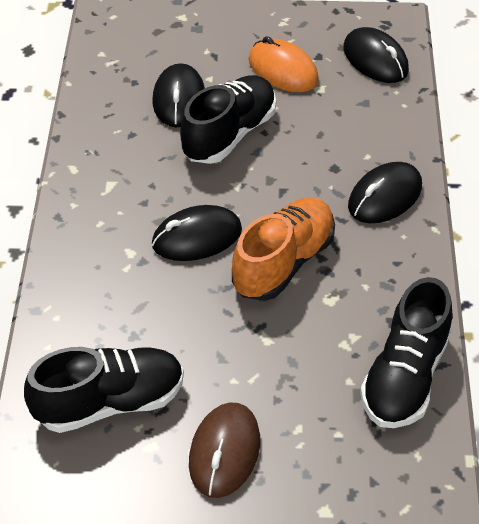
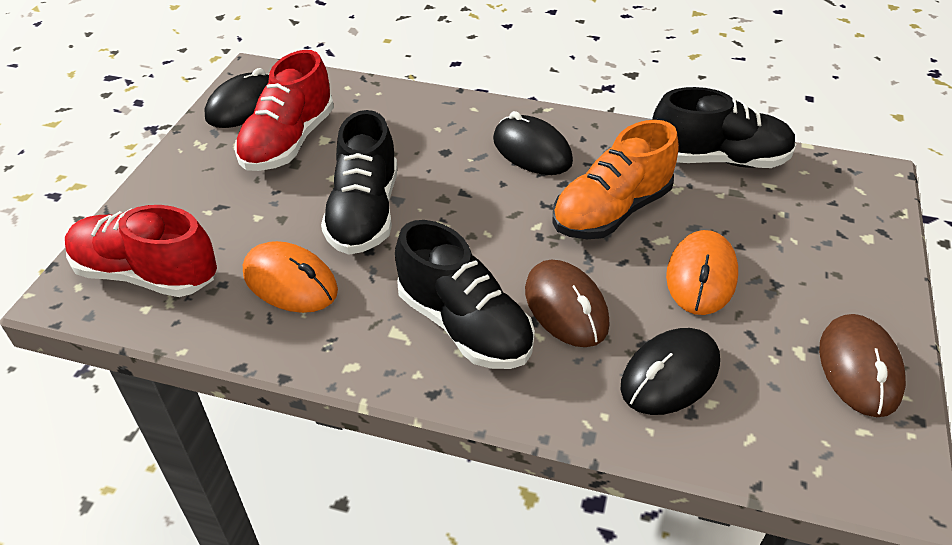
black mouse: 4 -> 3
brown mouse: 1 -> 2
orange mouse: 1 -> 2
red shoe: 0 -> 2

